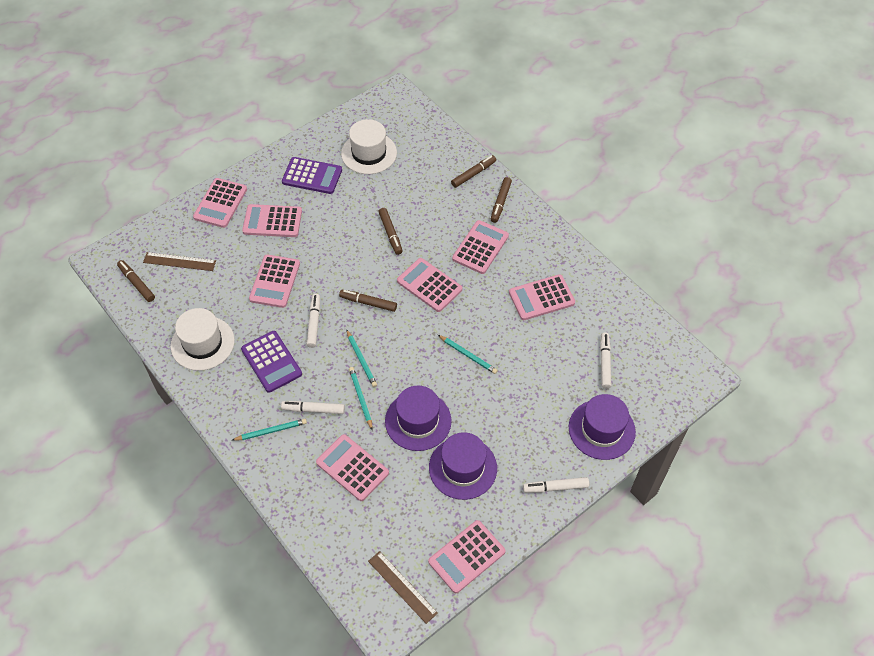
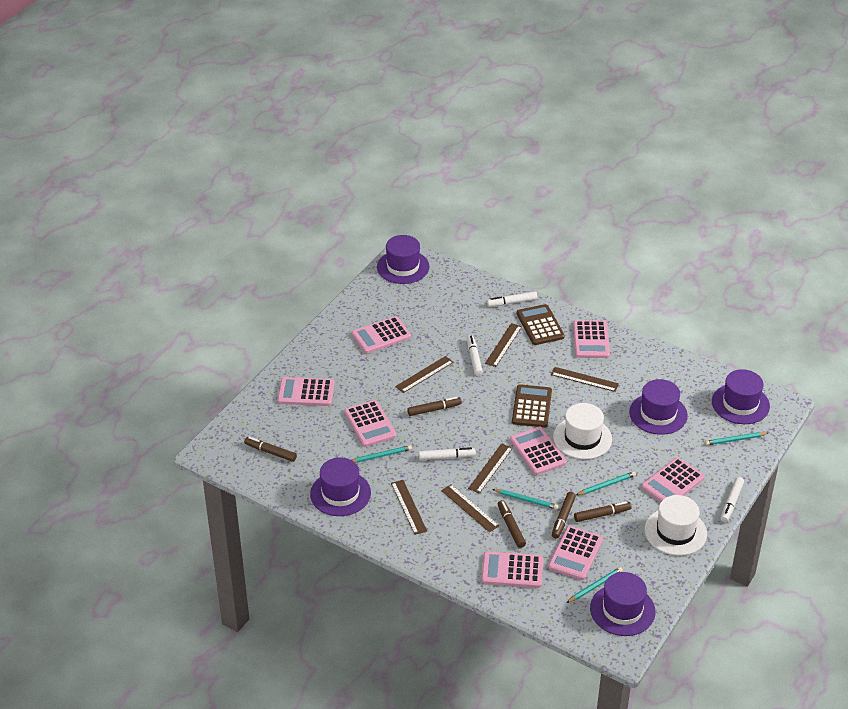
brown calculator: 0 -> 2
brown ruler: 2 -> 6
purple calculator: 2 -> 0
purple hat: 3 -> 5
turquoise pencil: 4 -> 5

